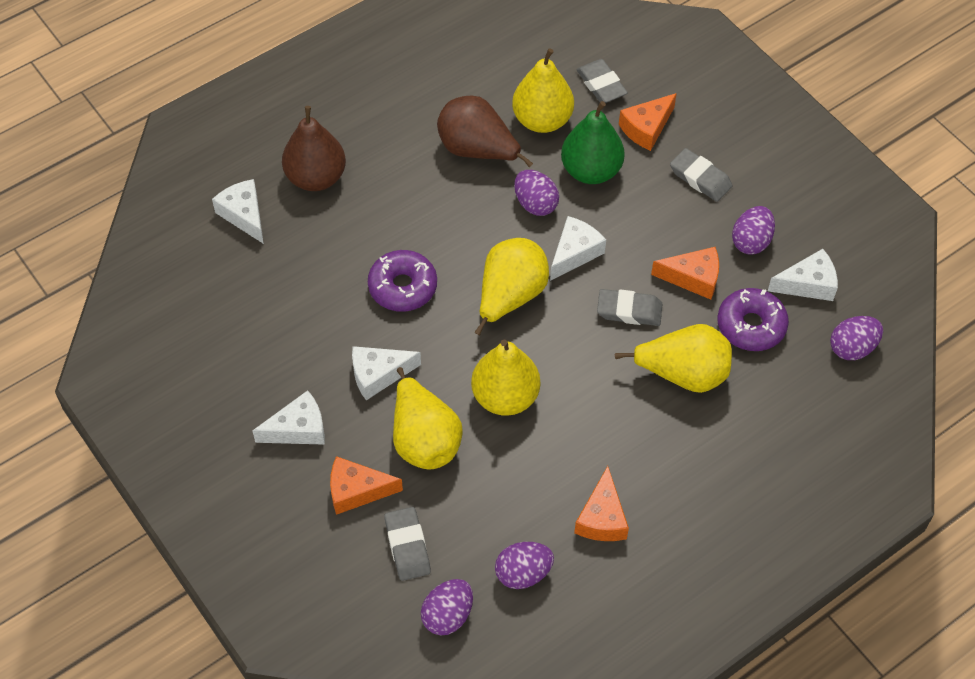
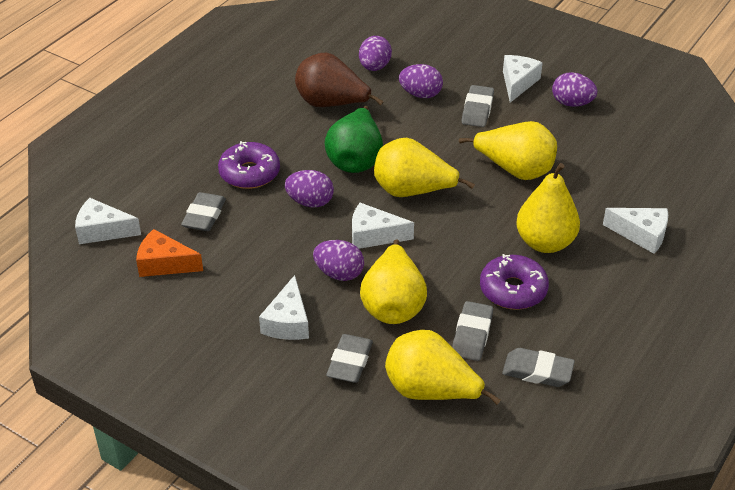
brown pear: 2 -> 1
grey eraser: 4 -> 5
orange cheese: 4 -> 1

